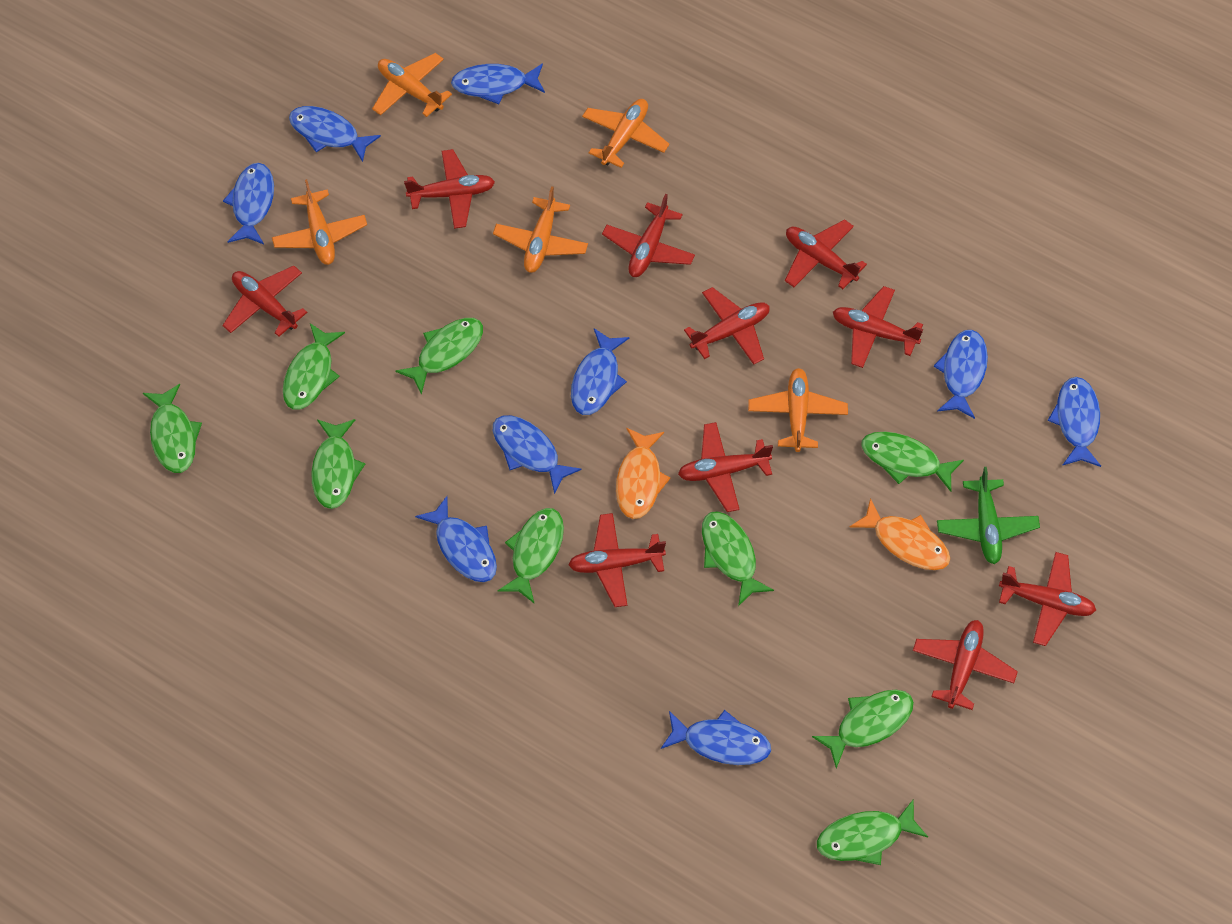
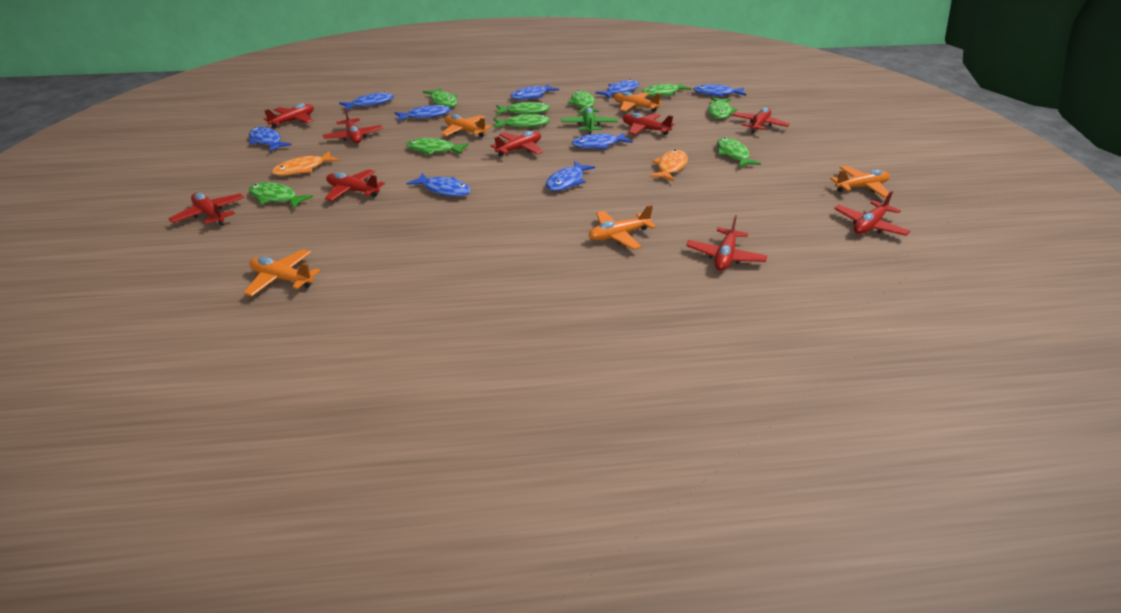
red plane: 10 -> 9

